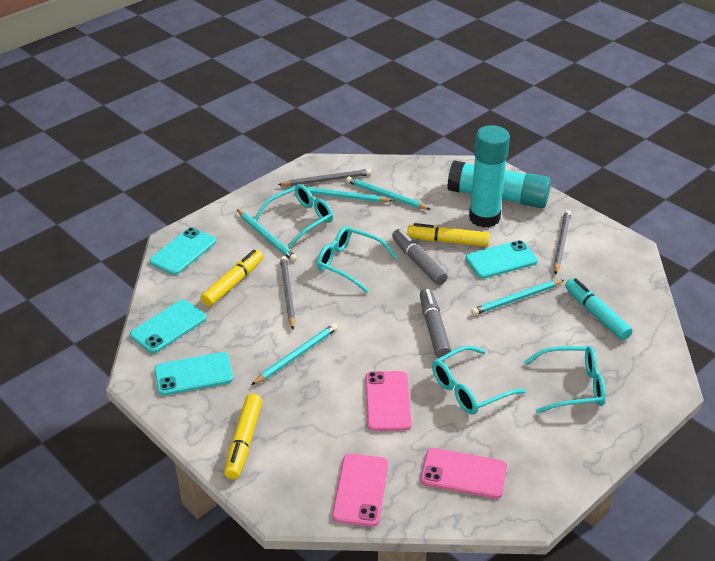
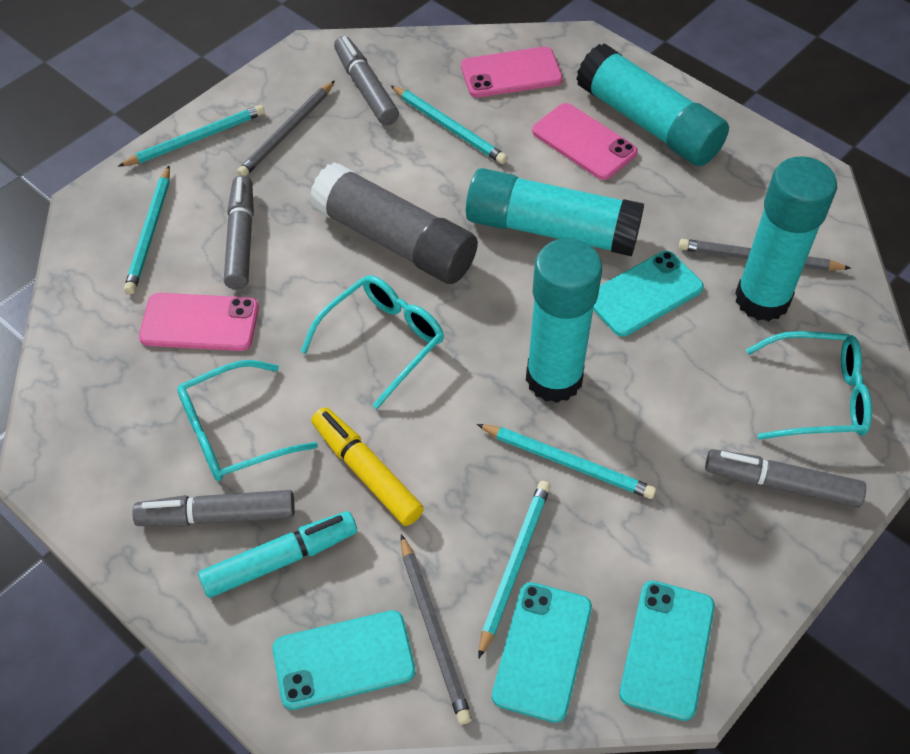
grey glue stick: 0 -> 1
grey marker: 2 -> 4
turquoise glasses: 4 -> 3
turquoise glue stick: 2 -> 4
yellow marker: 3 -> 1

